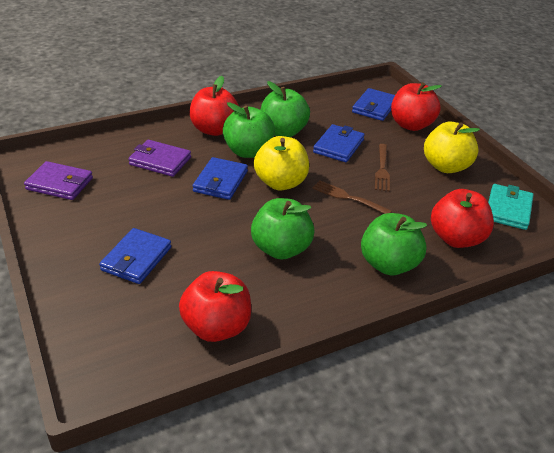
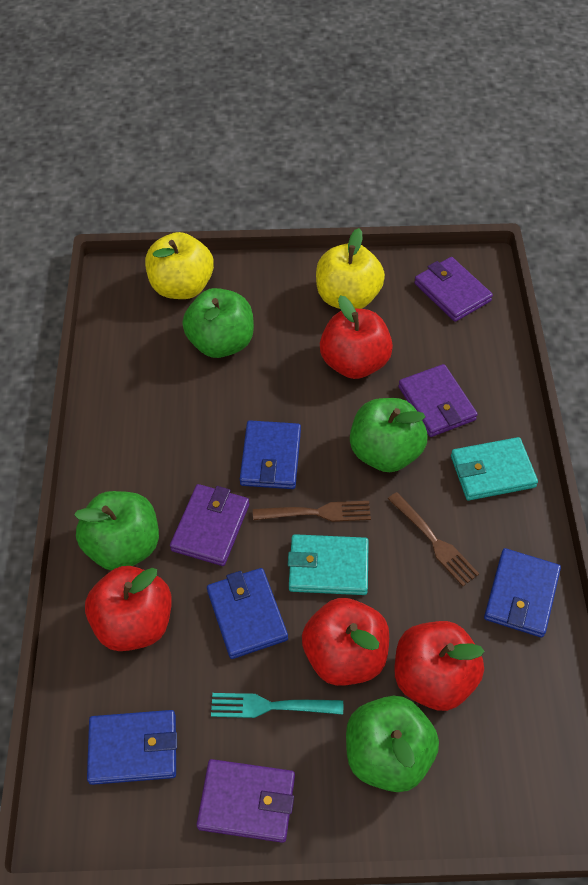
purple wallet: 2 -> 4
turquoise fork: 0 -> 1
turquoise wallet: 1 -> 2

